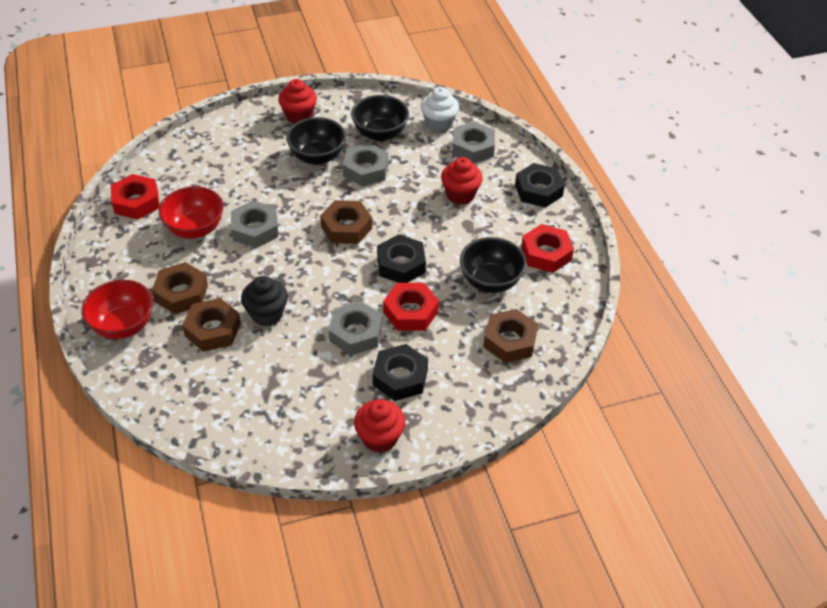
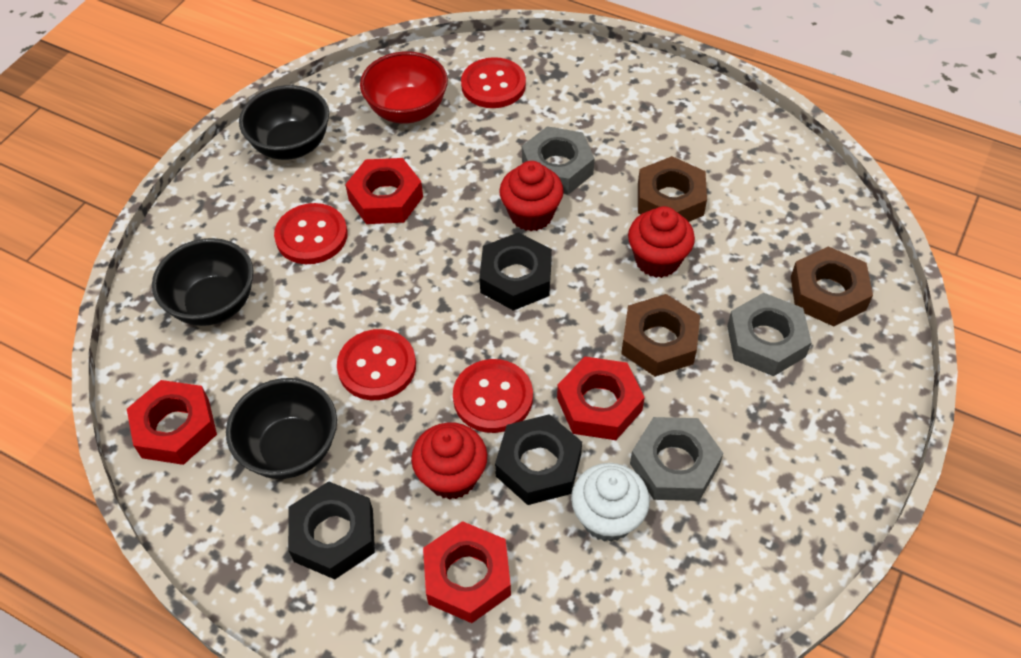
black cupcake: 1 -> 0
brown nut: 4 -> 3
grey nut: 4 -> 3
red bowl: 2 -> 1
red button: 0 -> 4
red nut: 3 -> 4

